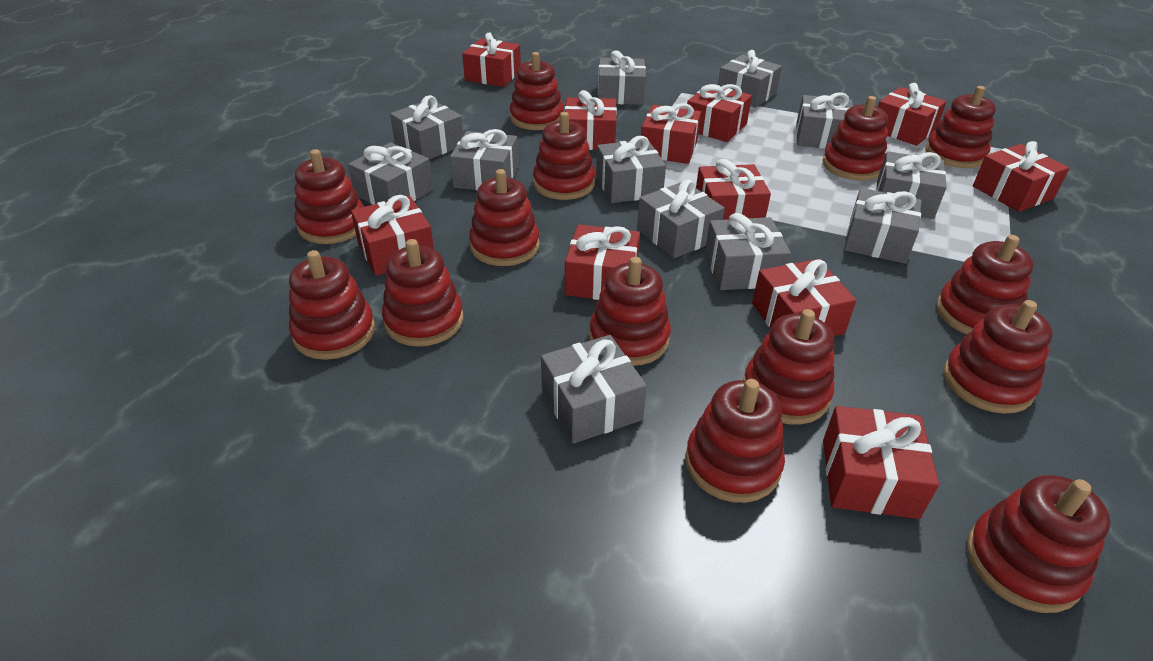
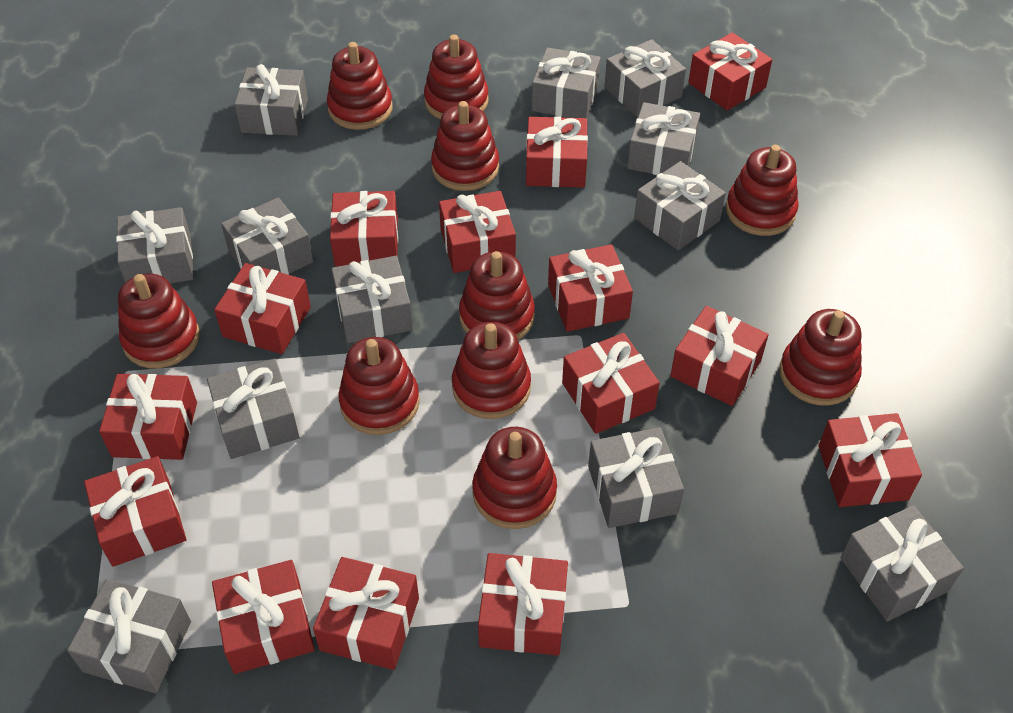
red gift: 11 -> 14
red stacking toy: 14 -> 10

